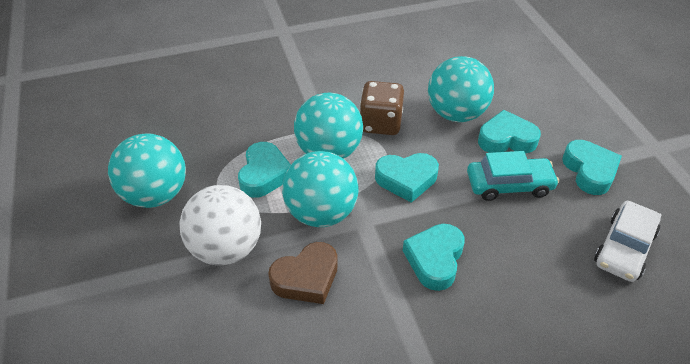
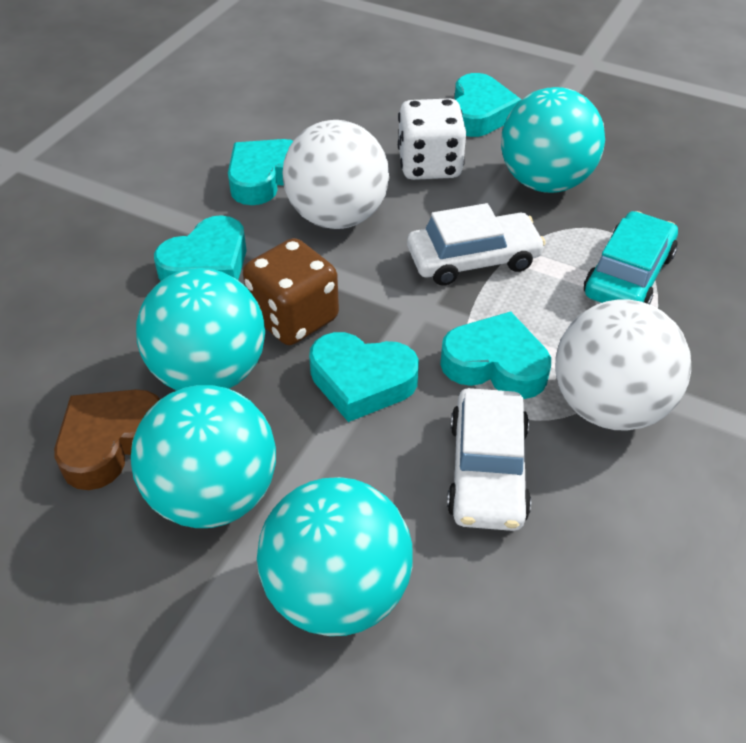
white ball: 1 -> 2
white car: 1 -> 2
white dice: 0 -> 1

